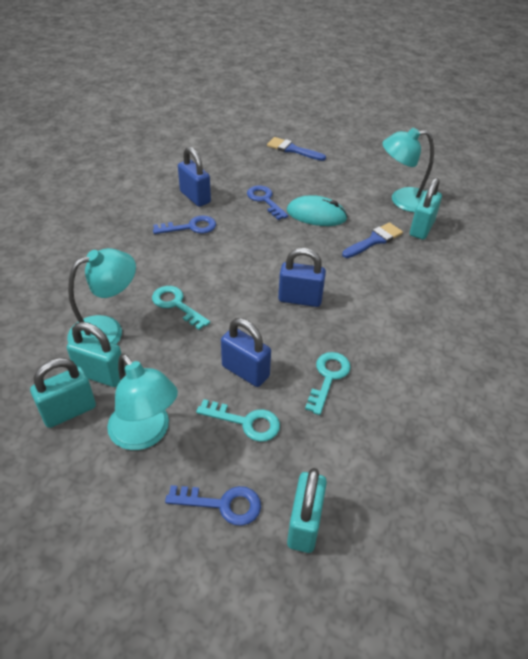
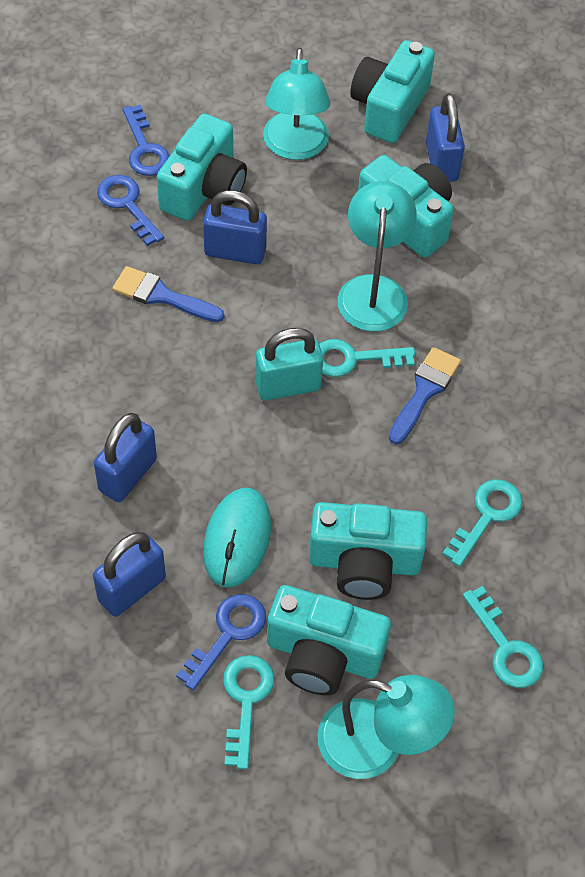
blue padlock: 3 -> 4
turquoise camera: 0 -> 5
turquoise key: 3 -> 4
turquoise padlock: 4 -> 1

